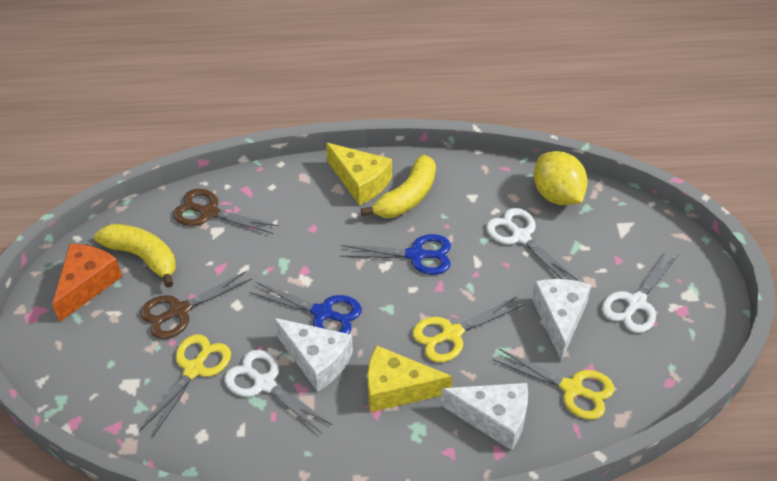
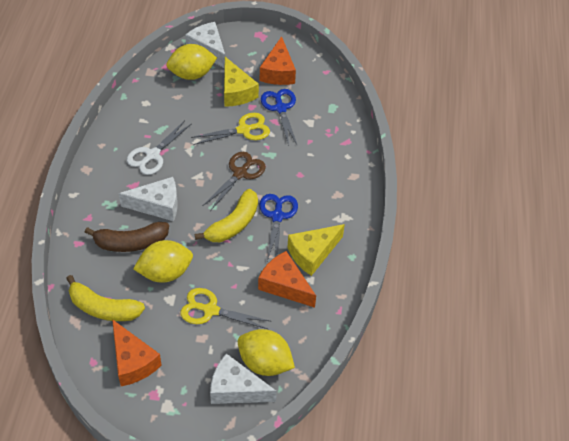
brown banana: 0 -> 1
brown scissors: 2 -> 1
orange cheese: 1 -> 3
white scissors: 3 -> 1
yellow lemon: 1 -> 3
yellow scissors: 3 -> 2

